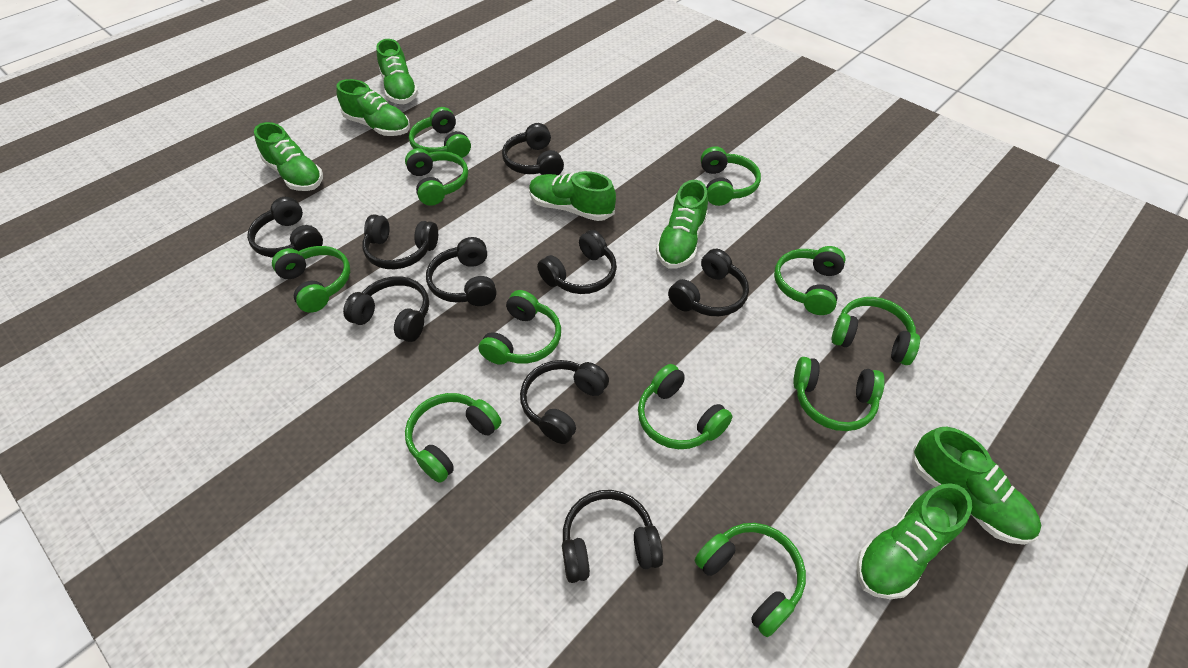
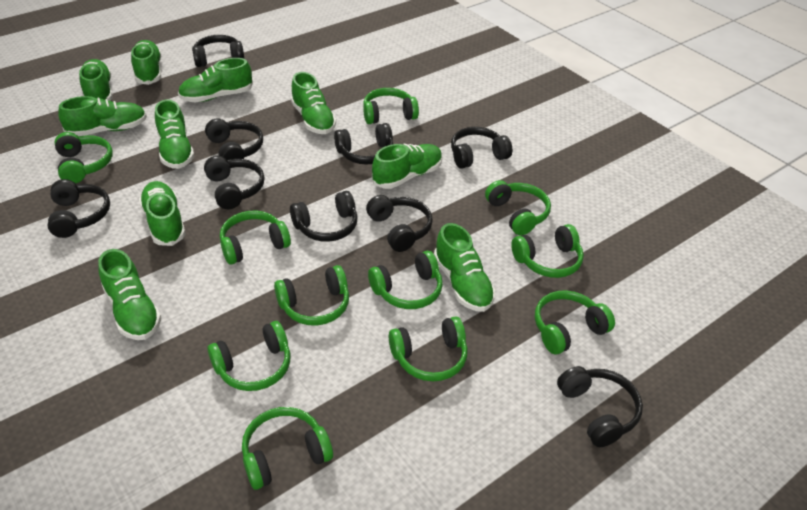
green shoe: 7 -> 10

